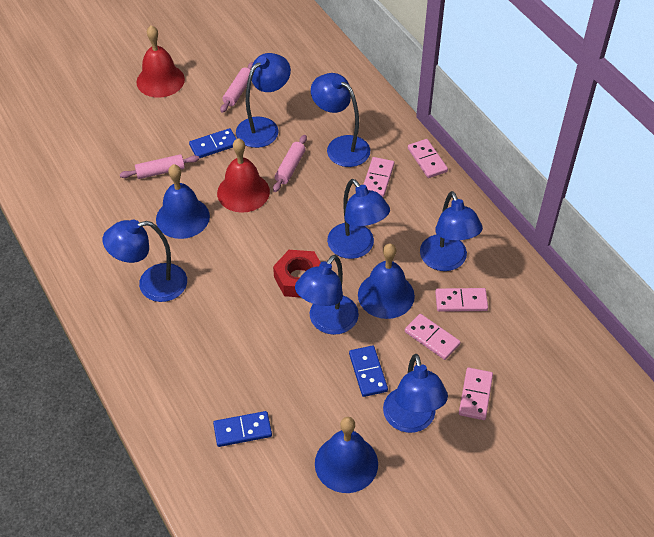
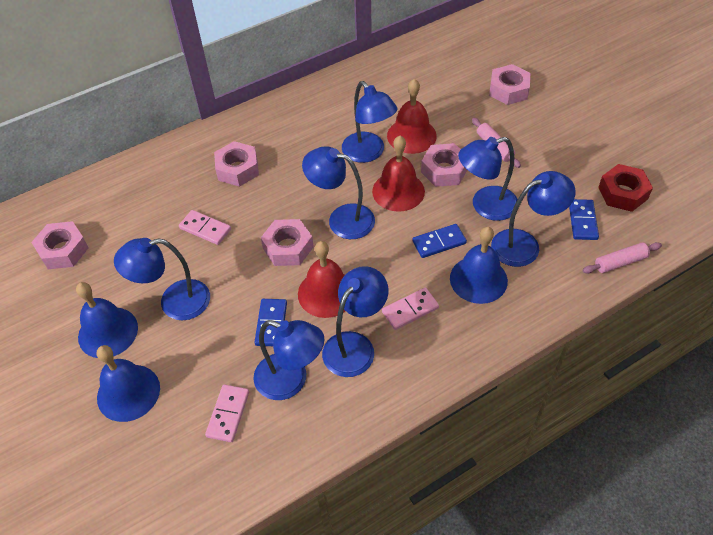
pink domino: 5 -> 3
pink nut: 0 -> 5
pink rolling pin: 3 -> 2
red bell: 2 -> 3

